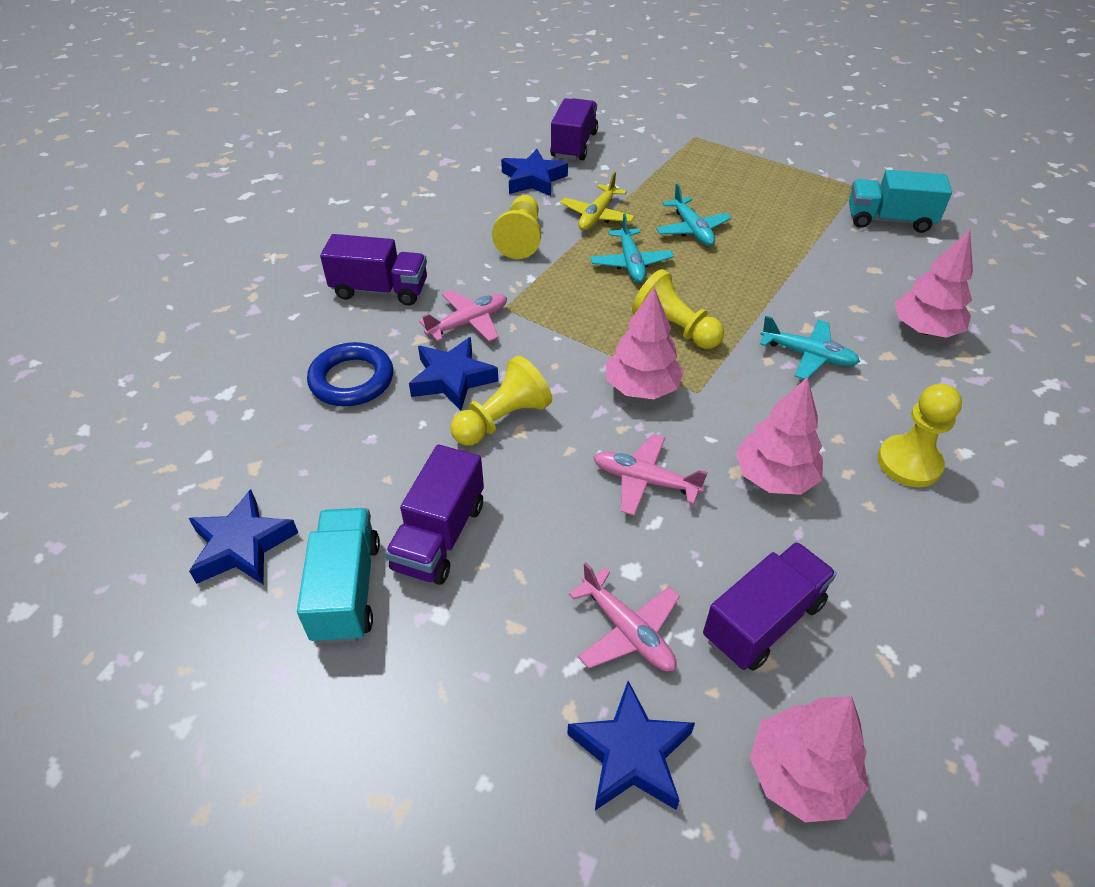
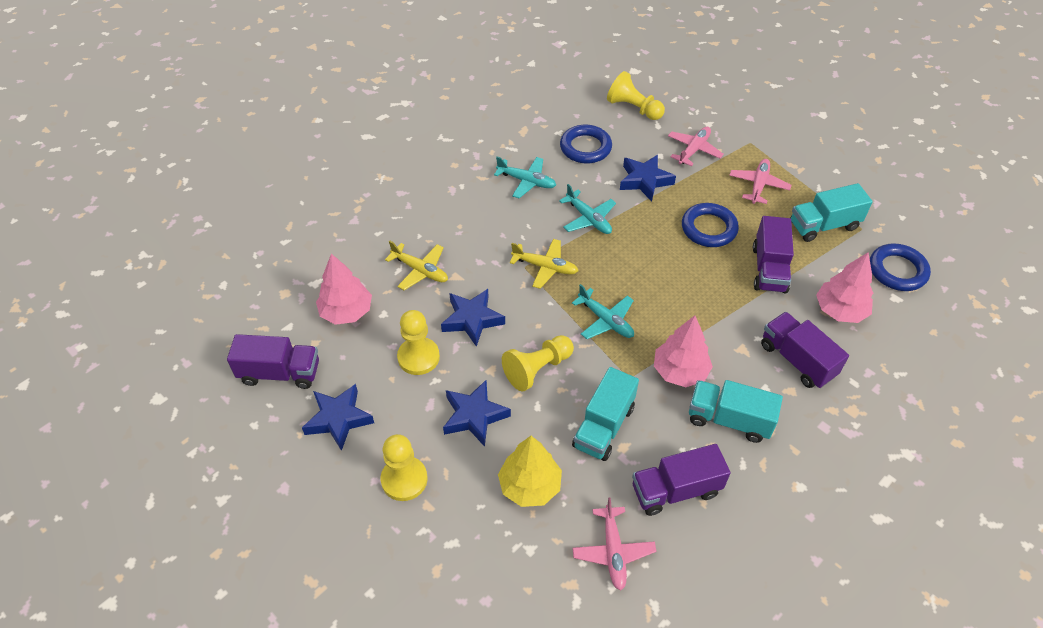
blue ring: 1 -> 3
pink tree: 4 -> 3
turquoise truck: 2 -> 3
yellow plane: 1 -> 2
yellow tree: 0 -> 1

